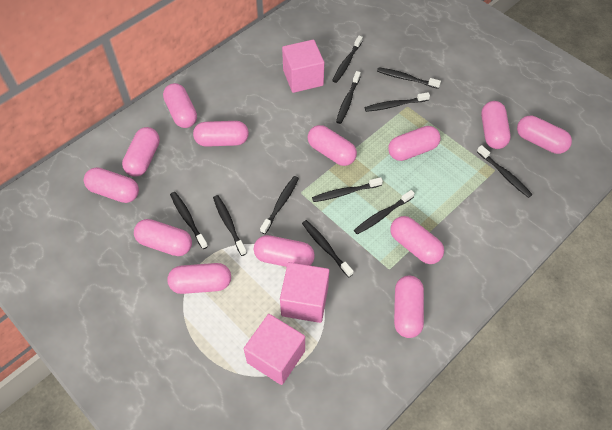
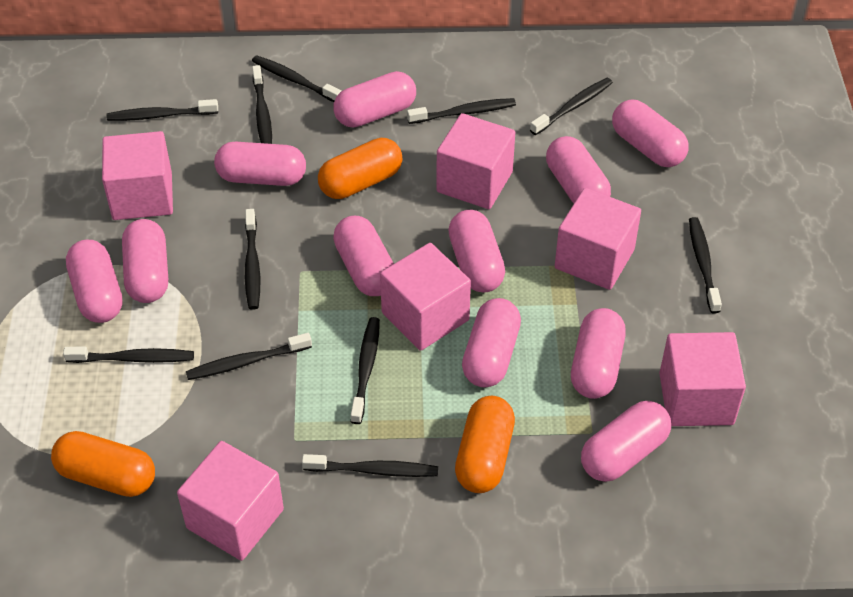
orange capsule: 0 -> 3
pink capsule: 13 -> 11
pink cube: 3 -> 6

